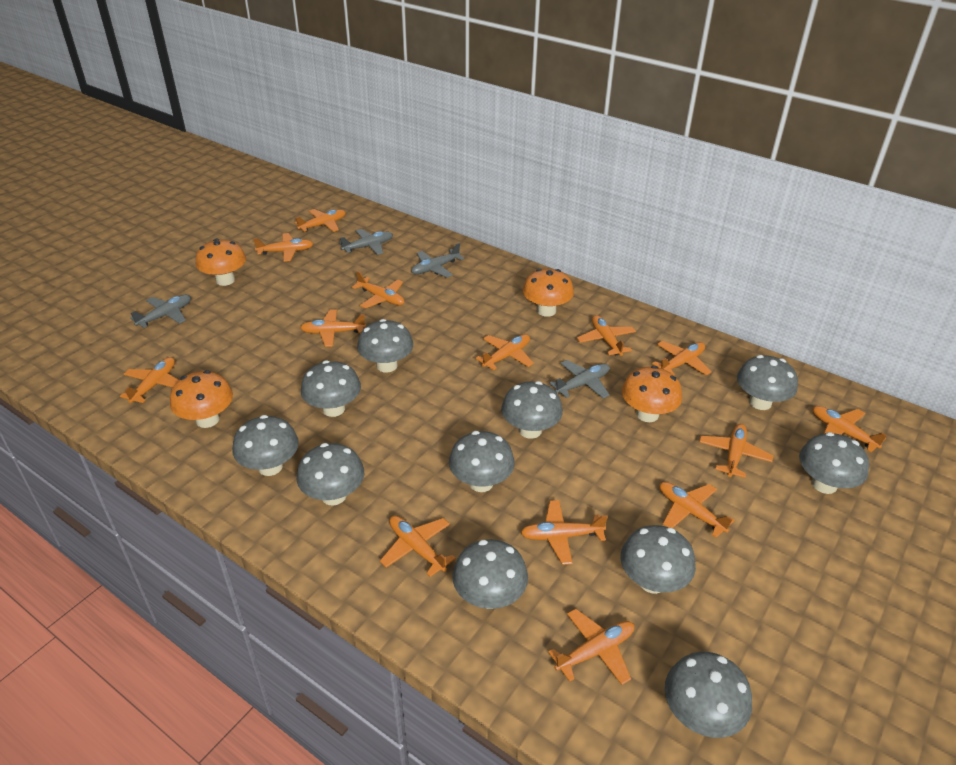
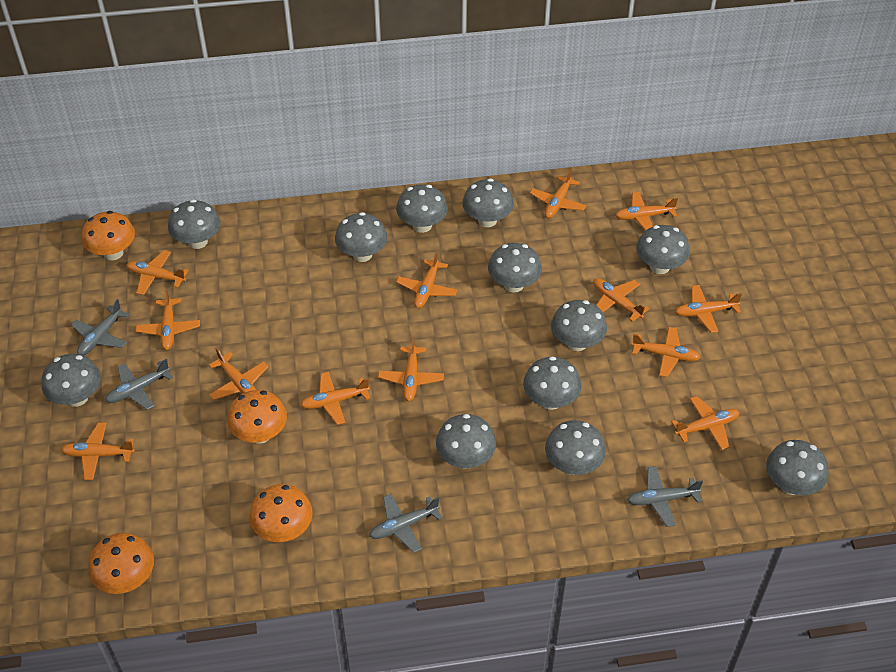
grey mushroom: 11 -> 12
orange plane: 14 -> 13

